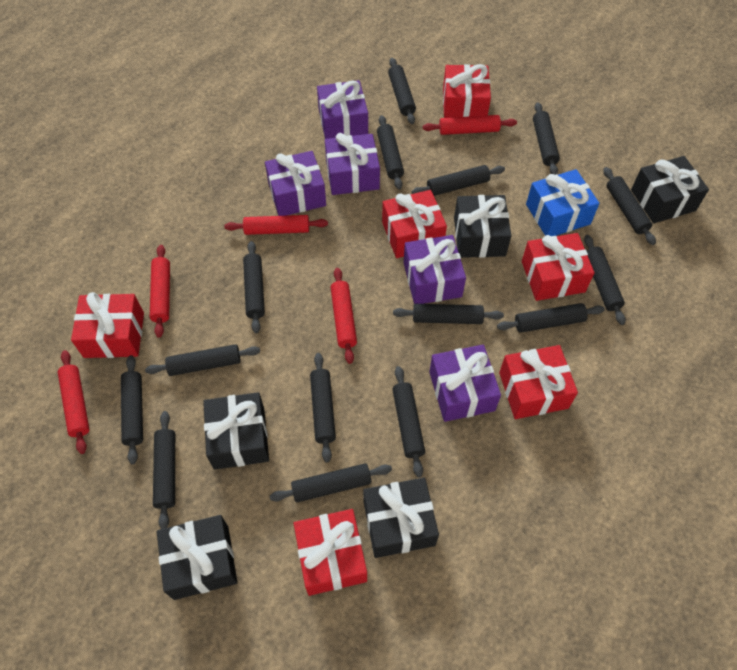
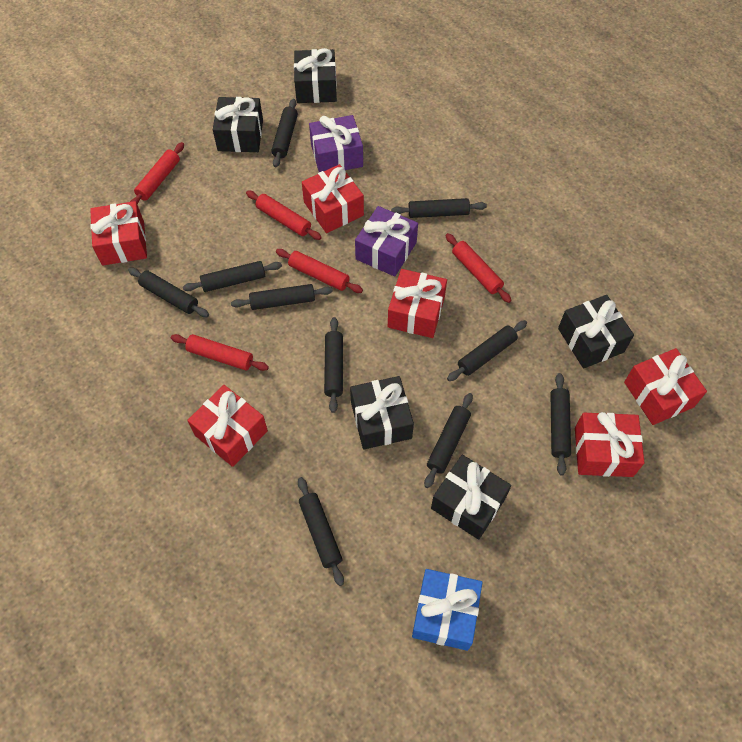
black rolling pin: 15 -> 10
purple gift: 5 -> 2

